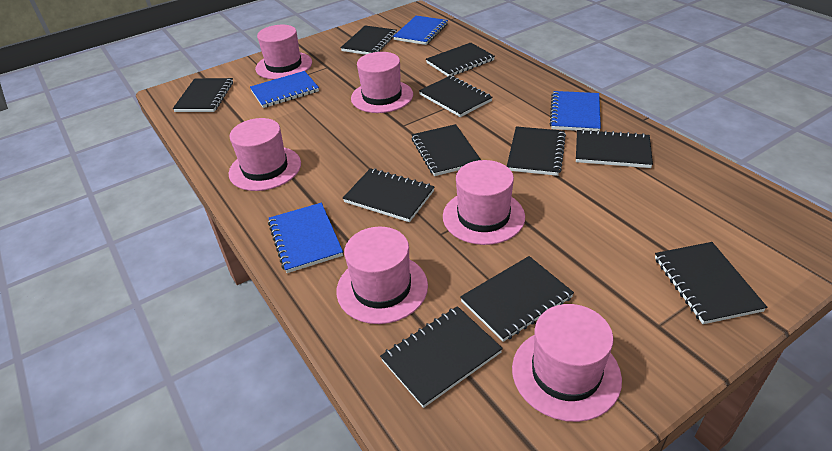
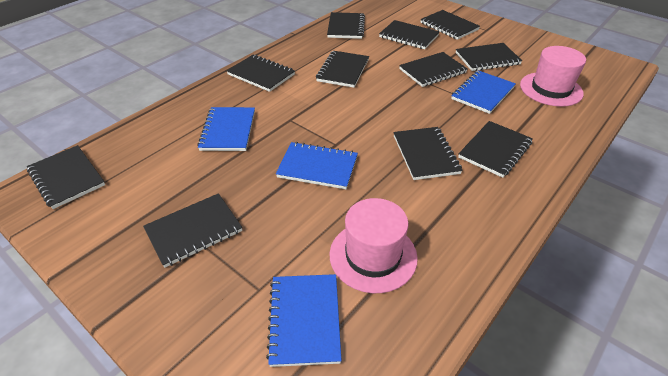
pink hat: 6 -> 2

